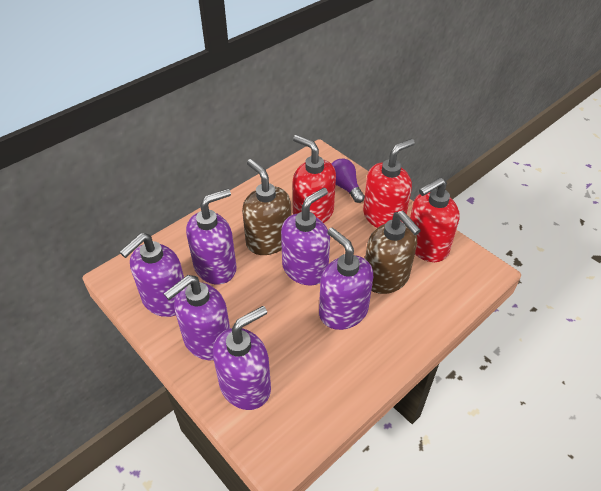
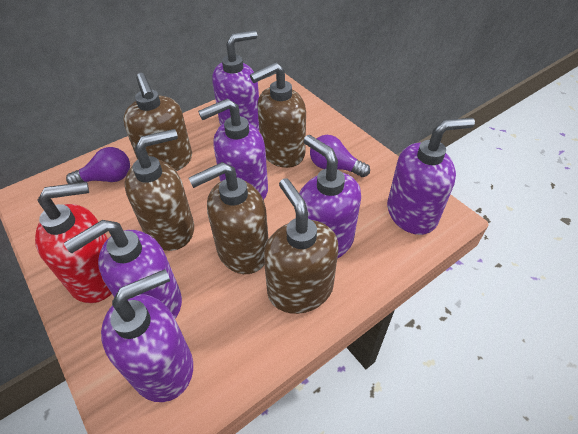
brown soap dispenser: 2 -> 5
purple light bulb: 1 -> 2
red soap dispenser: 3 -> 1

